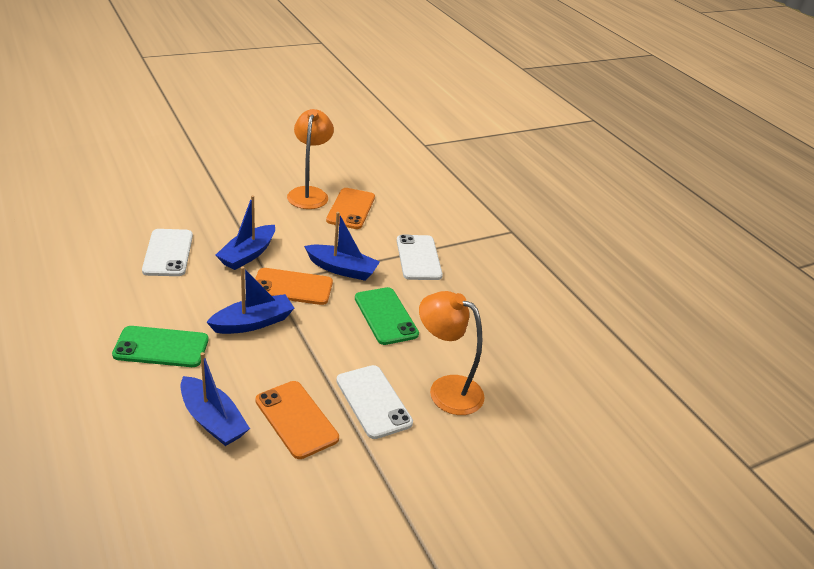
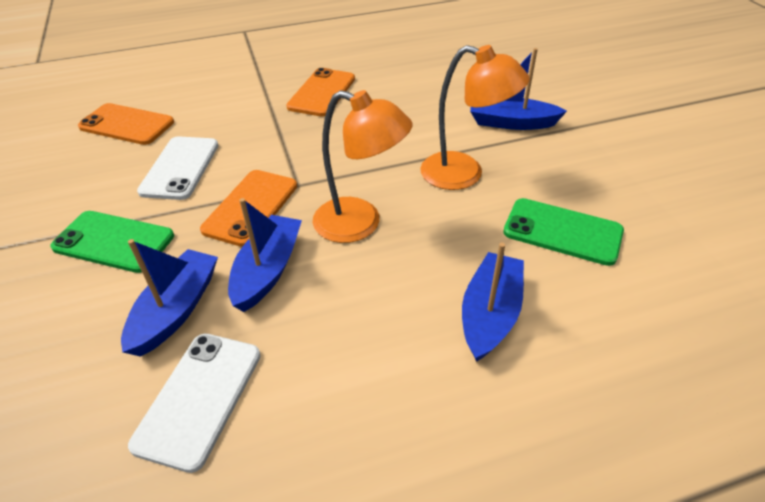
white phone: 3 -> 2

